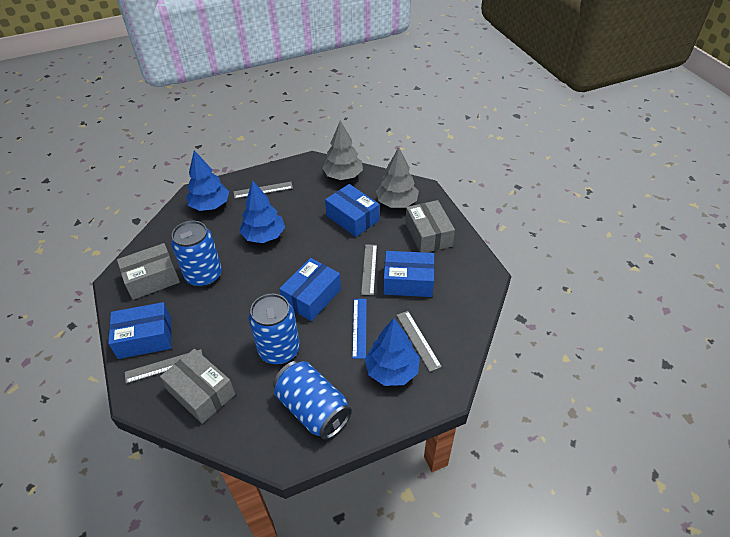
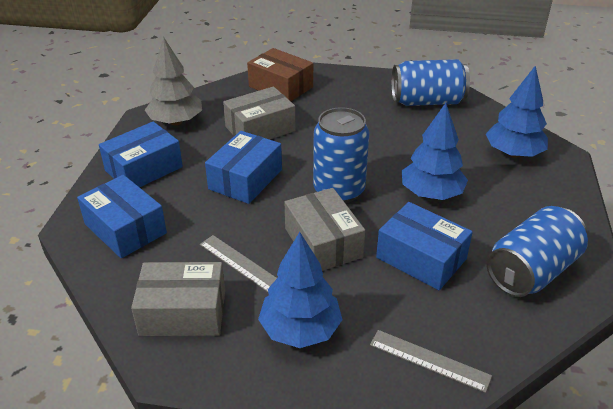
blue ruler: 1 -> 0
brown box: 0 -> 1
grey ruler: 4 -> 2
grey tree: 2 -> 1

